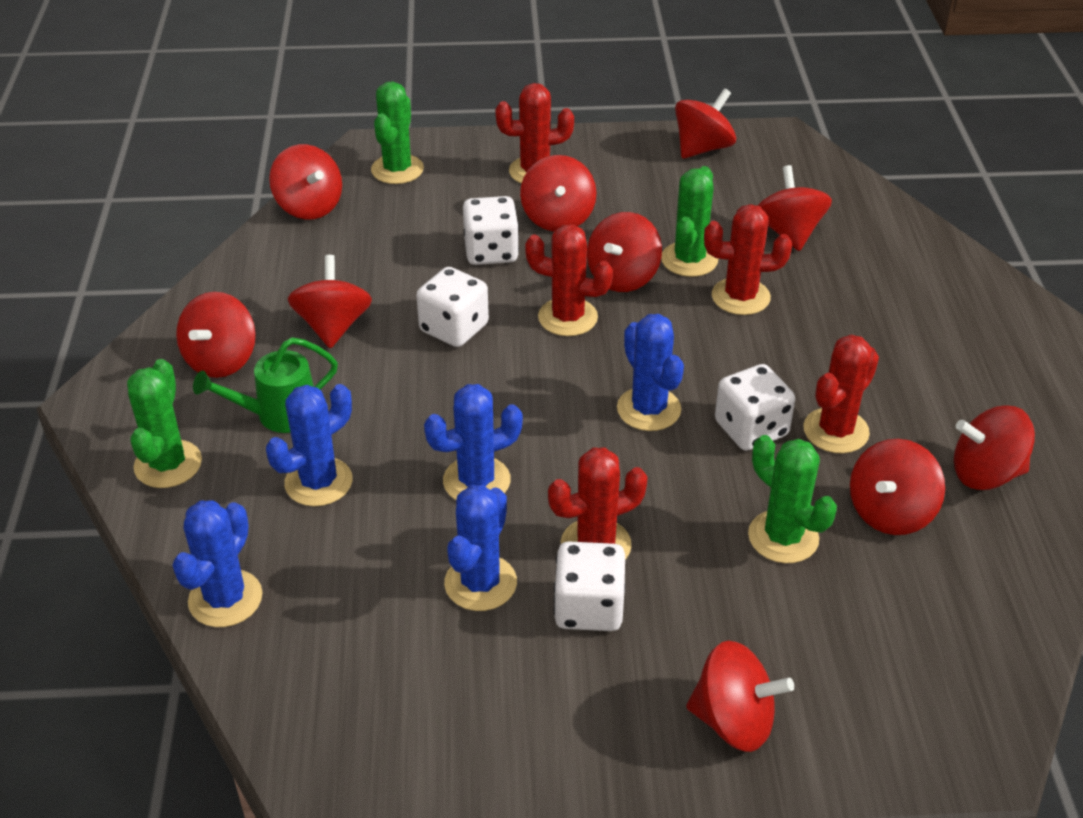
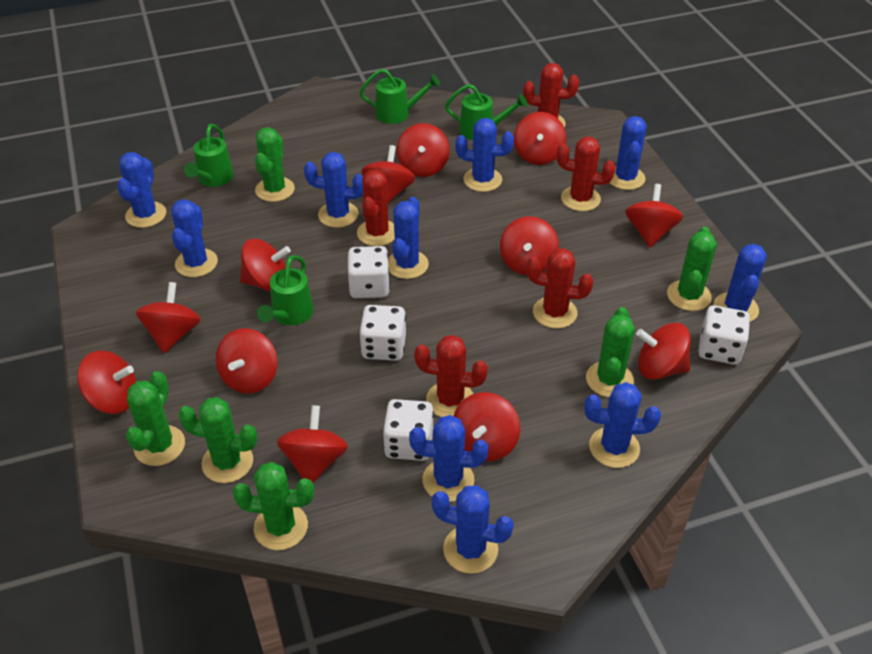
blue cactus: 5 -> 10
green cactus: 4 -> 6
green watering can: 1 -> 4
red spinning top: 10 -> 12

